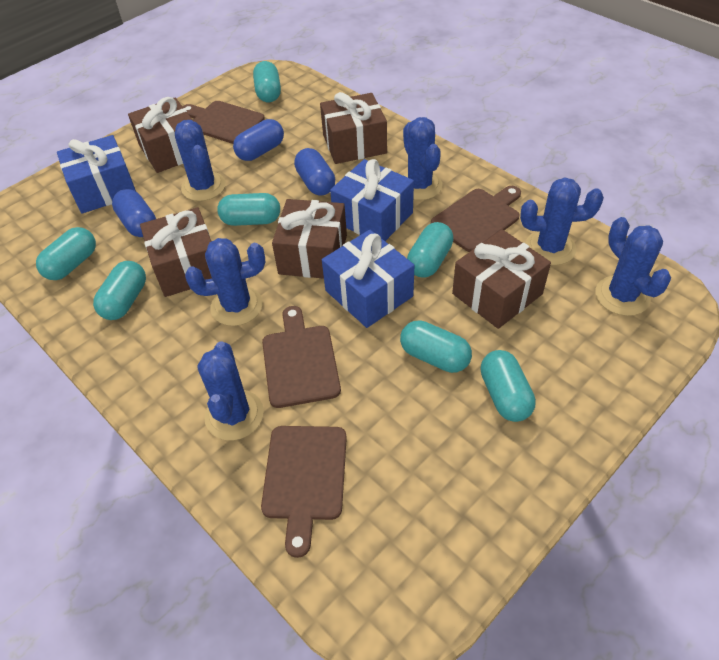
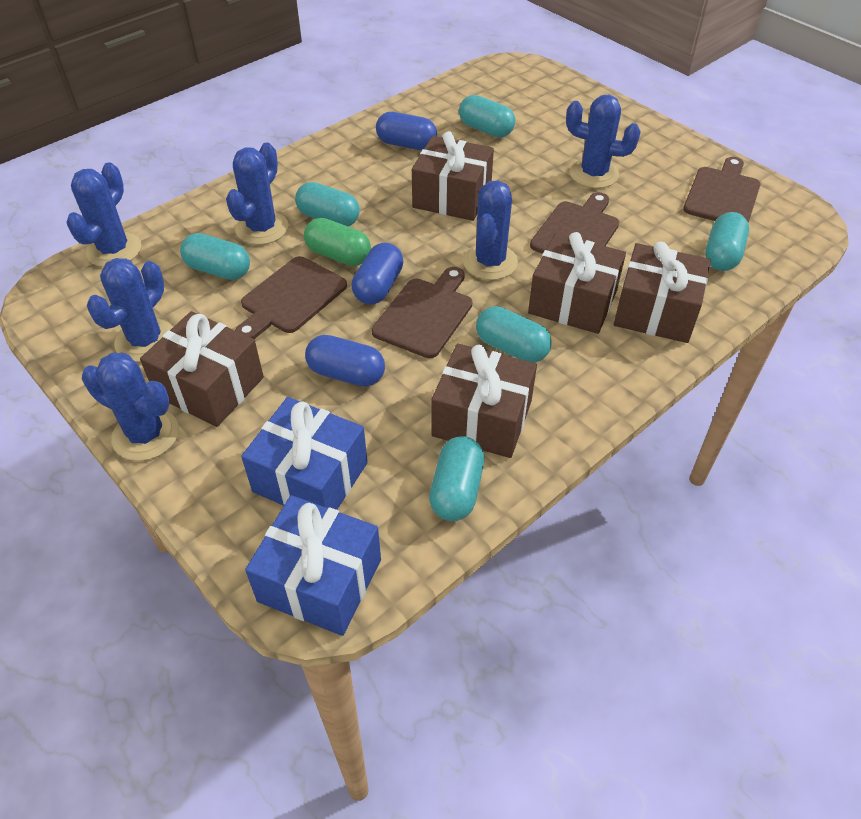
blue gift: 3 -> 2
green capsule: 0 -> 1
turquoise capsule: 7 -> 6

